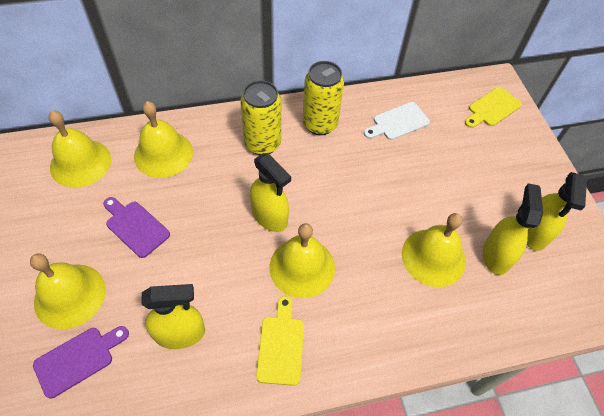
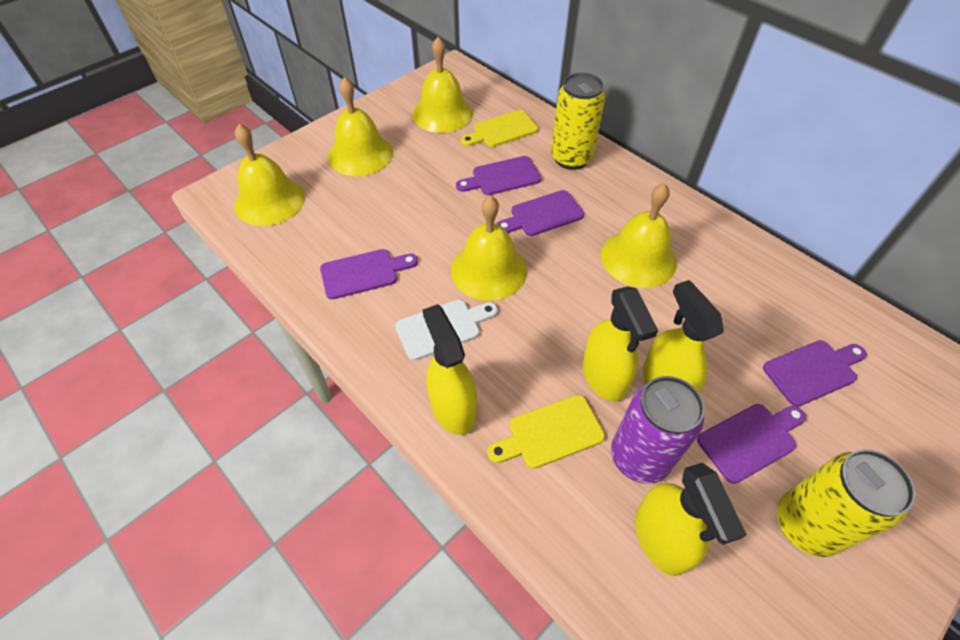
purple can: 0 -> 1
purple cutting board: 2 -> 5

